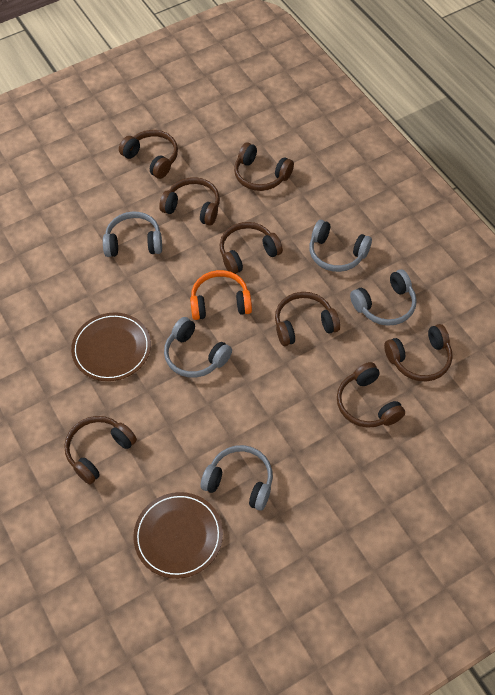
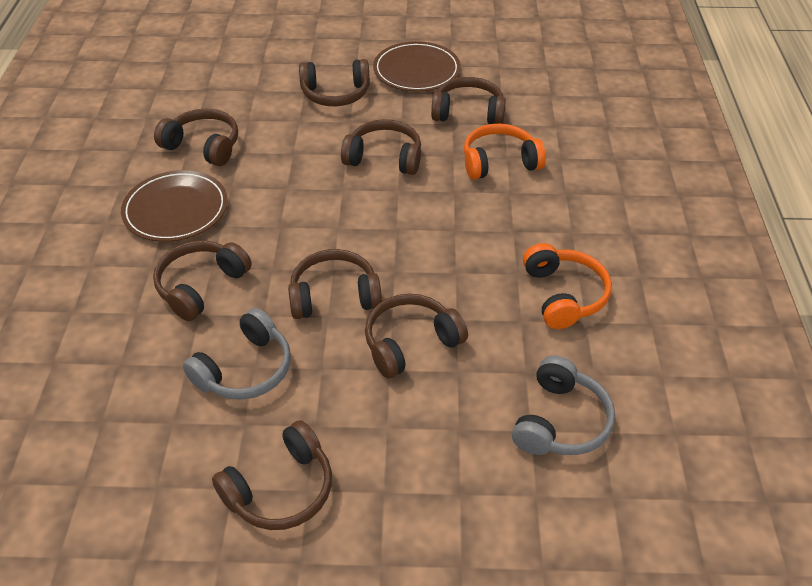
grey headphones: 5 -> 2
orange headphones: 1 -> 2

